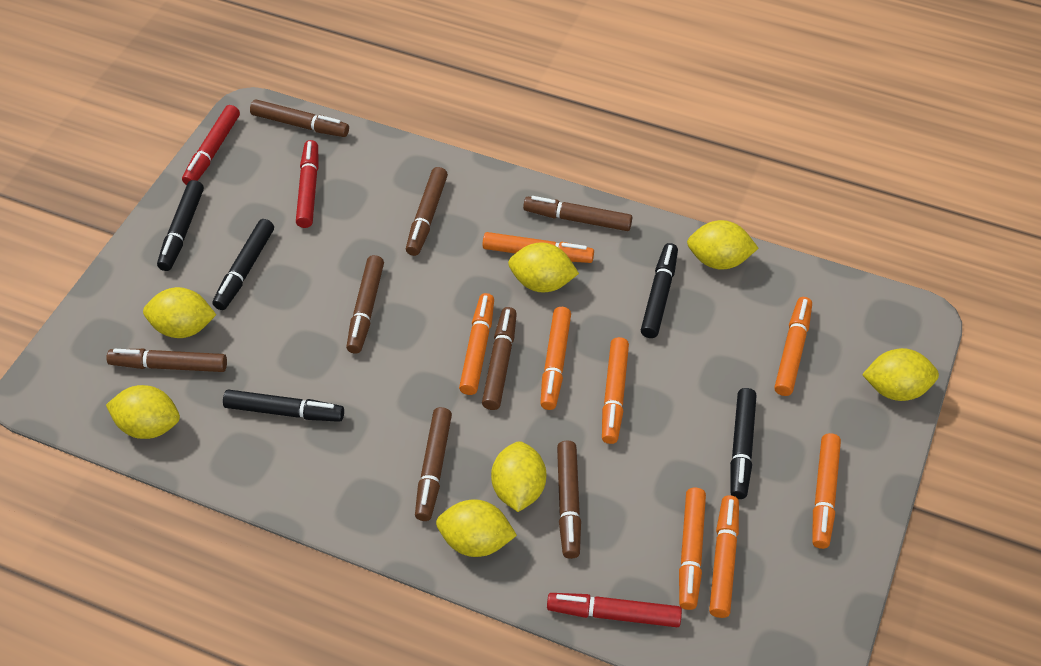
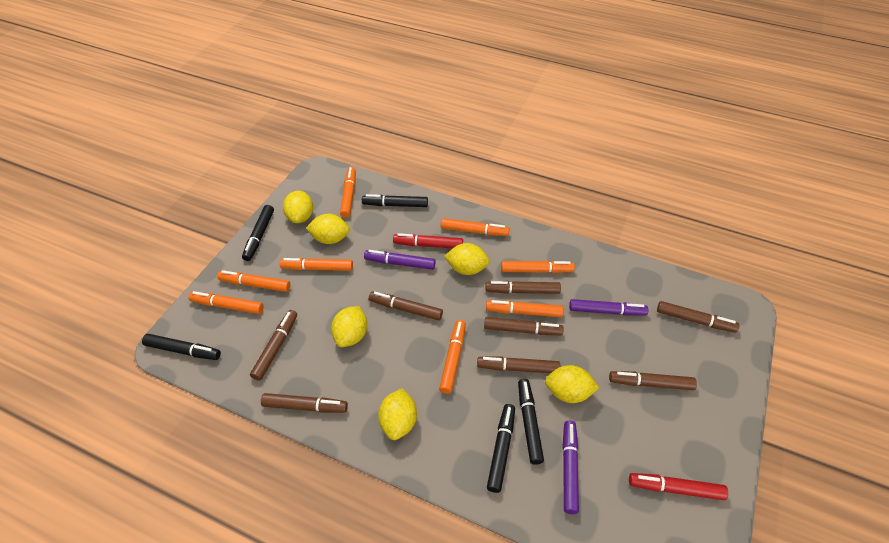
purple marker: 0 -> 3
red marker: 3 -> 2
yellow lemon: 7 -> 6

